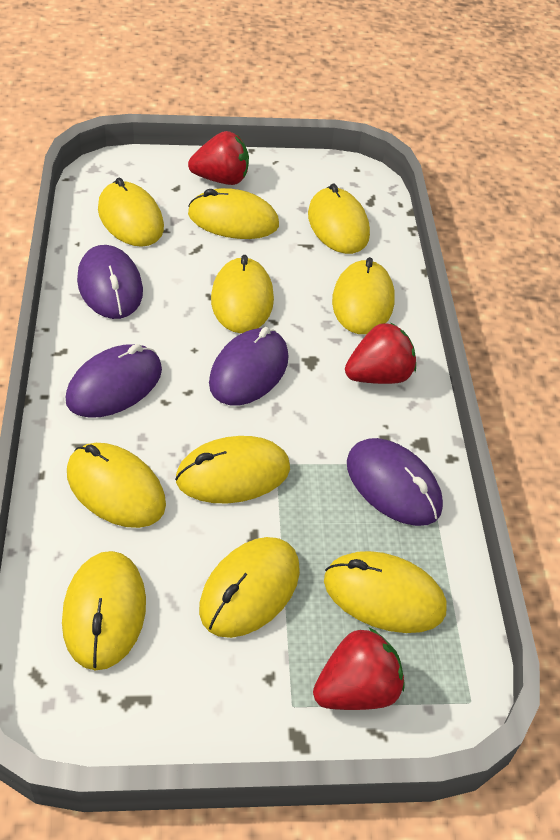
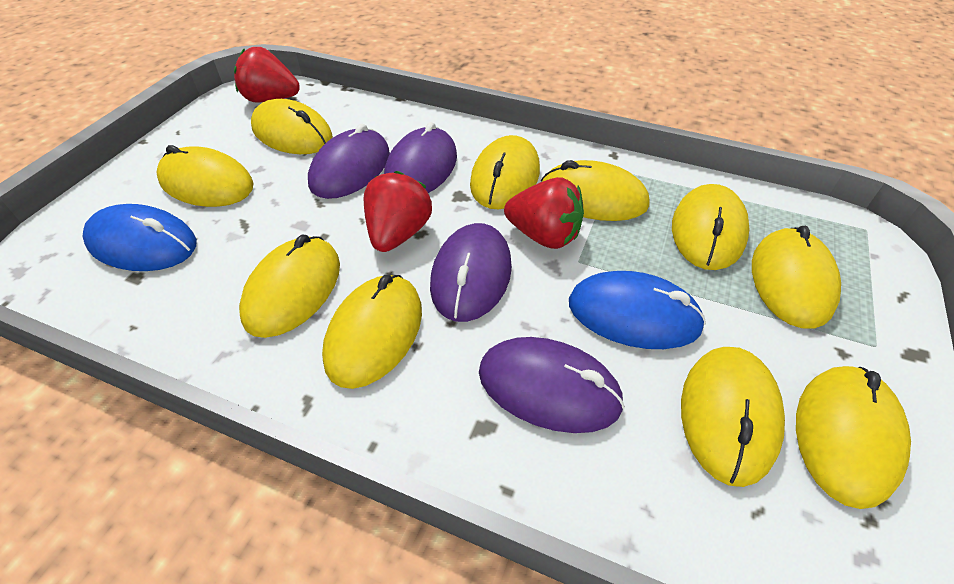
blue mouse: 0 -> 2

